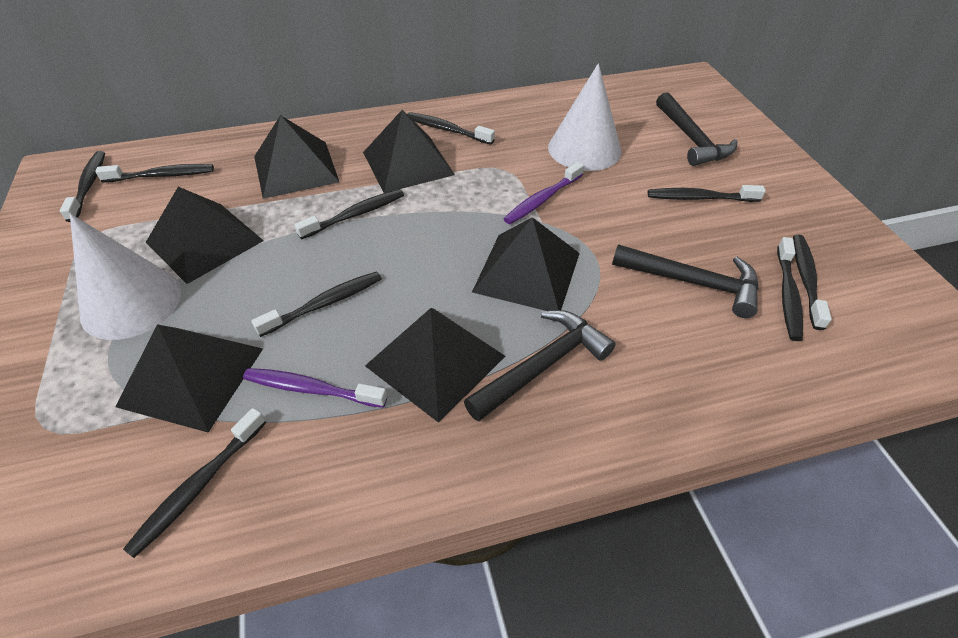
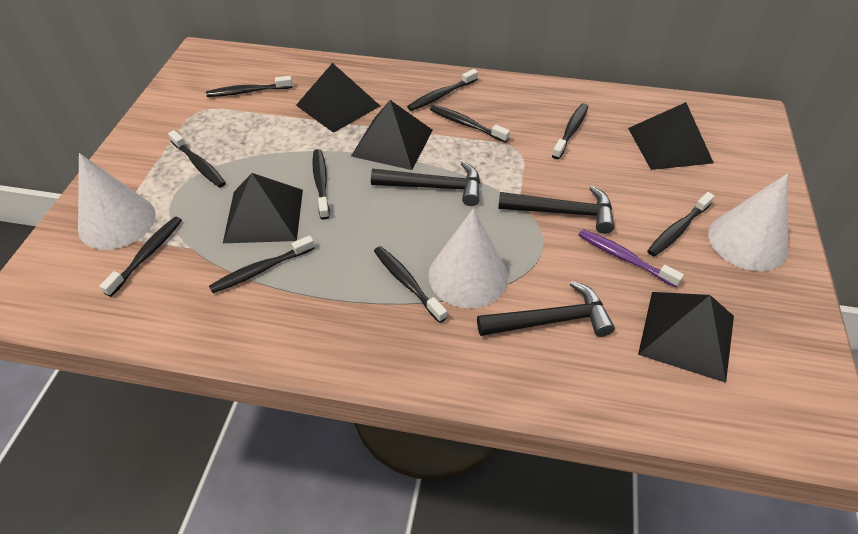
black pyramid: 6 -> 5
black toothbrush: 9 -> 10
purple toothbrush: 2 -> 1
white cone: 2 -> 3

